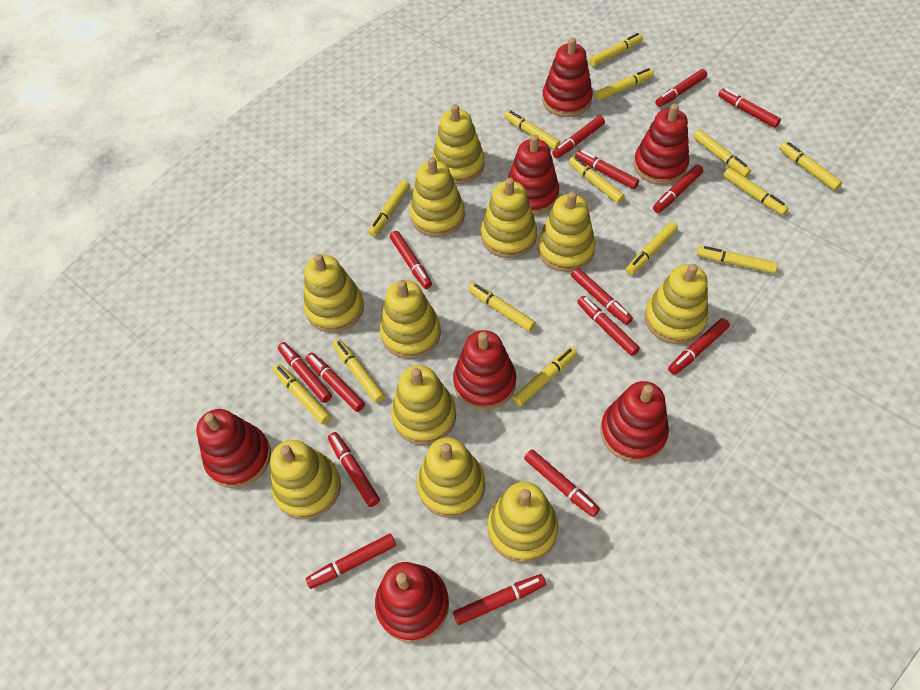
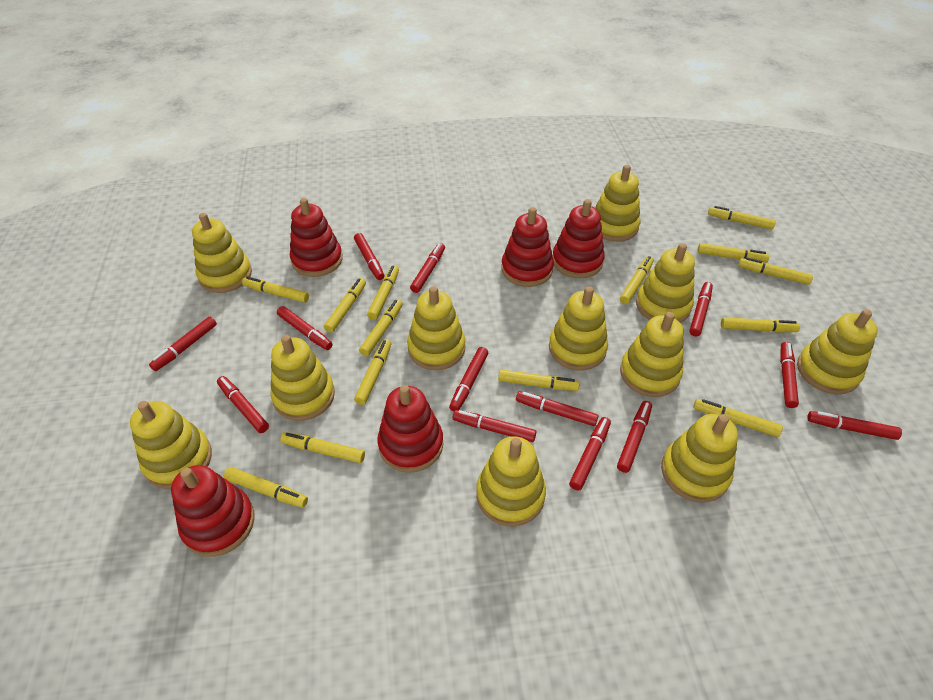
red marker: 15 -> 13
red stacking toy: 7 -> 5

